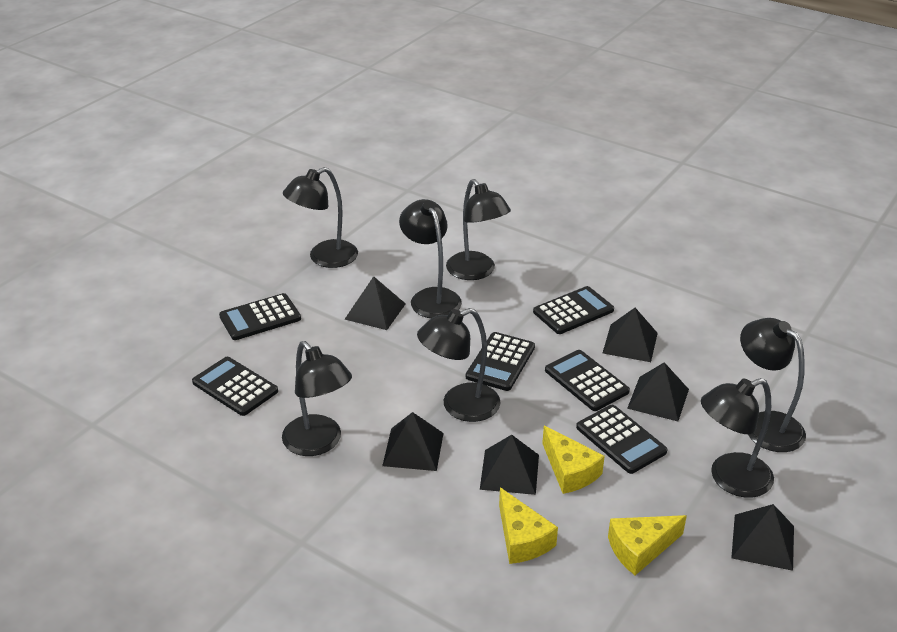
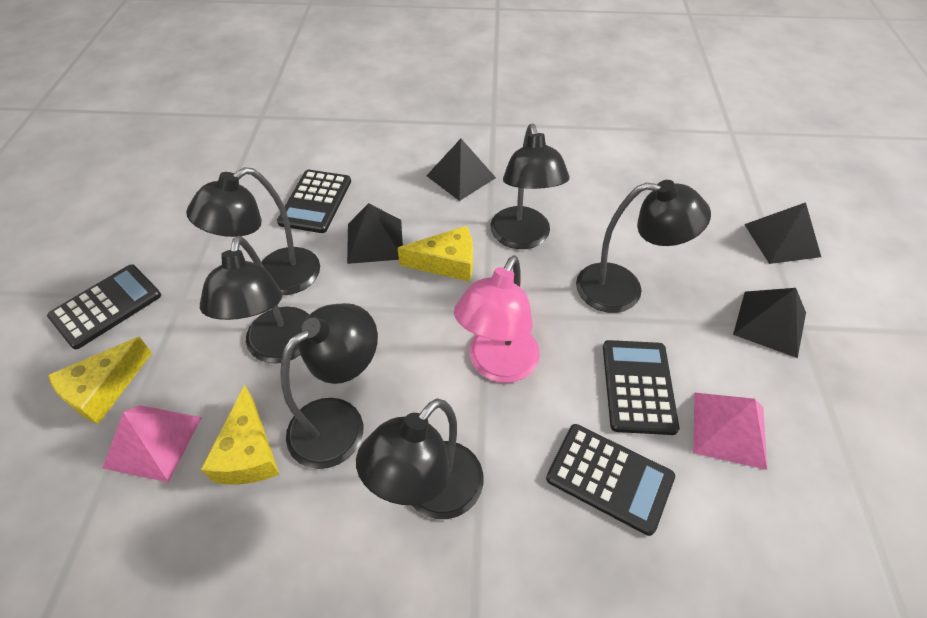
black calculator: 6 -> 4
black lamp: 7 -> 6
black pyramid: 6 -> 4
pink lamp: 0 -> 1
pink pyramid: 0 -> 2

